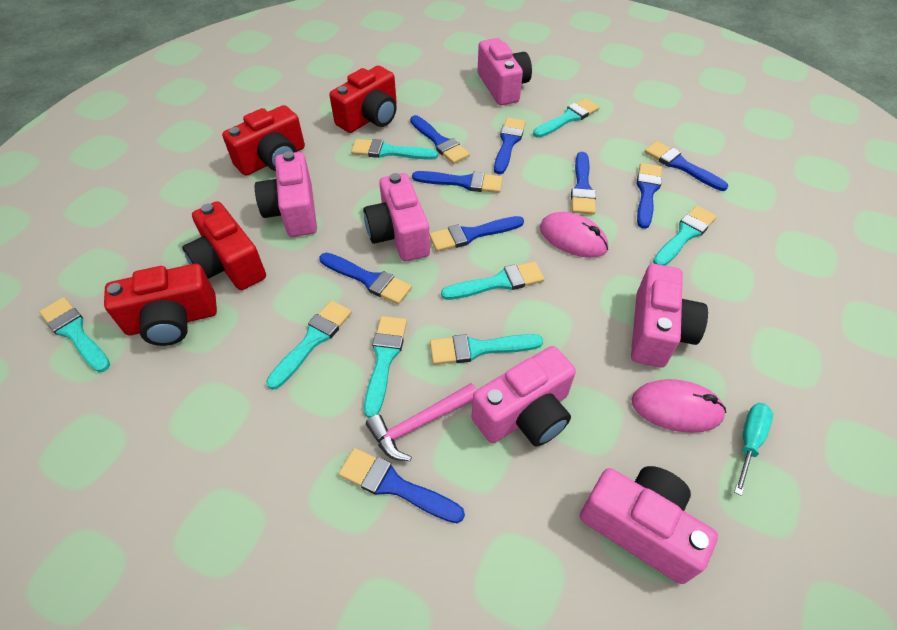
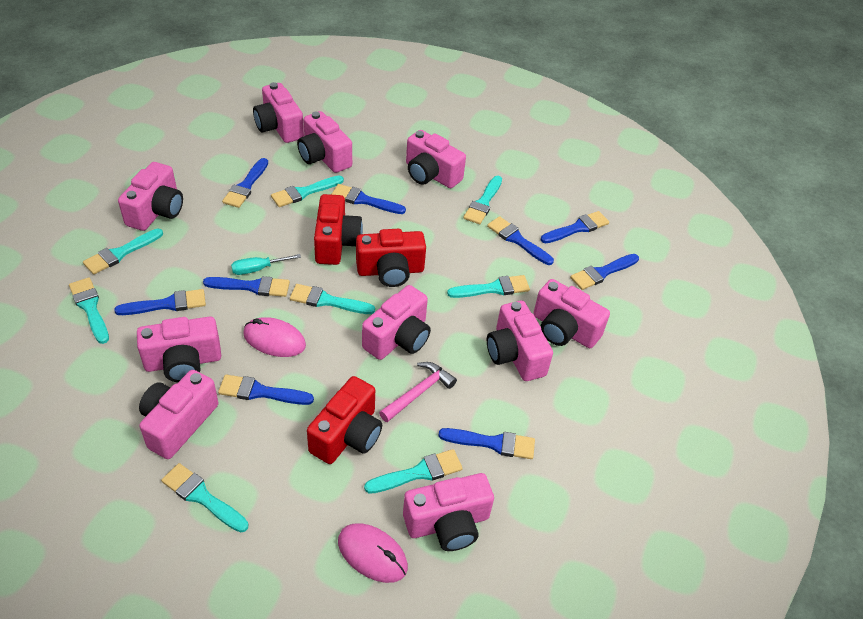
pink camera: 6 -> 10
red camera: 4 -> 3

